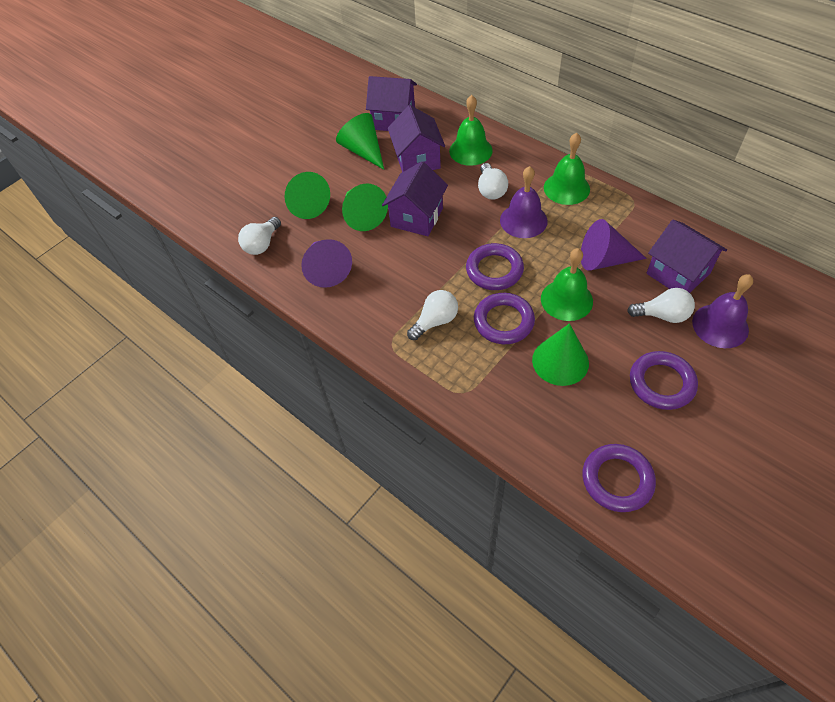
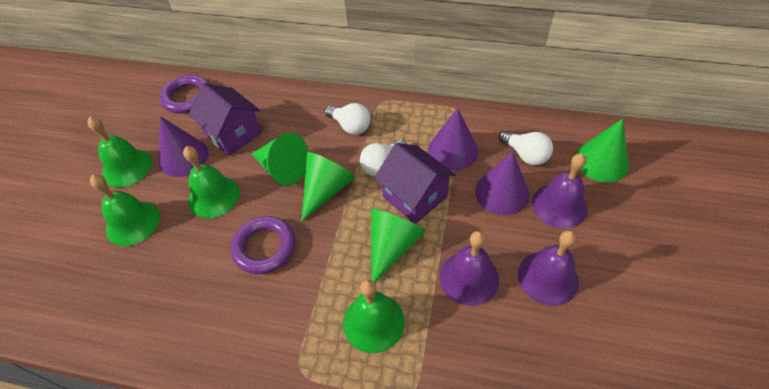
green bell: 3 -> 4
purple bell: 2 -> 3
purple cone: 2 -> 3
purple house: 4 -> 2
purple ring: 4 -> 2
white light bulb: 4 -> 3

